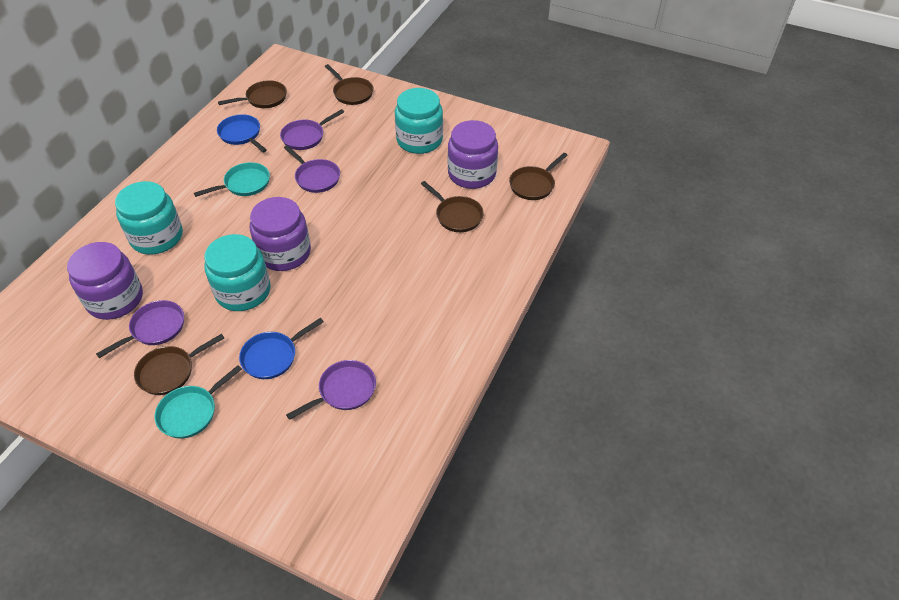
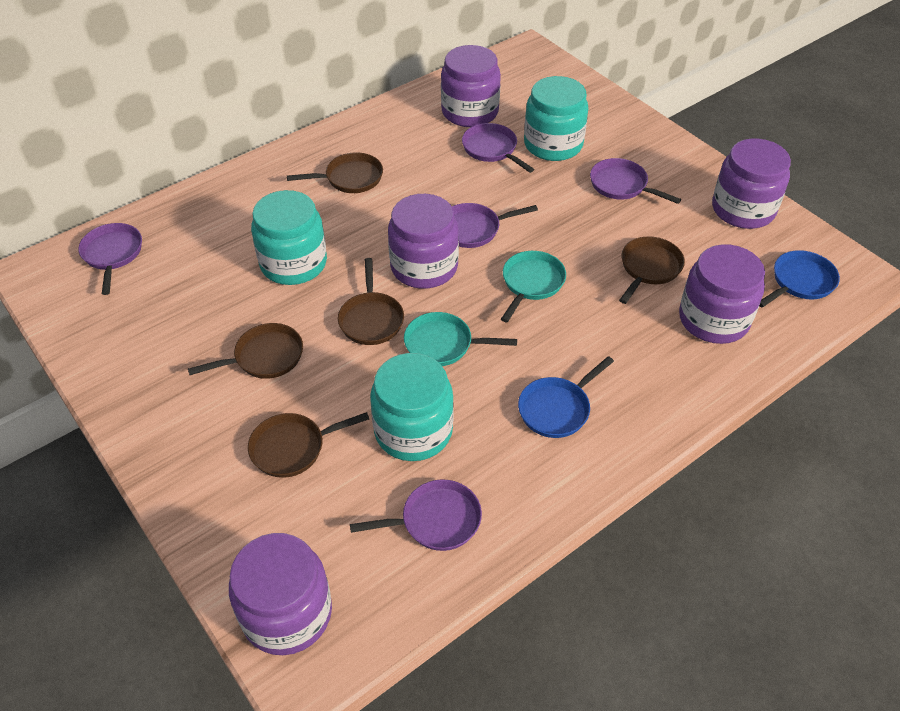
purple jar: 3 -> 5
purple pan: 4 -> 5

